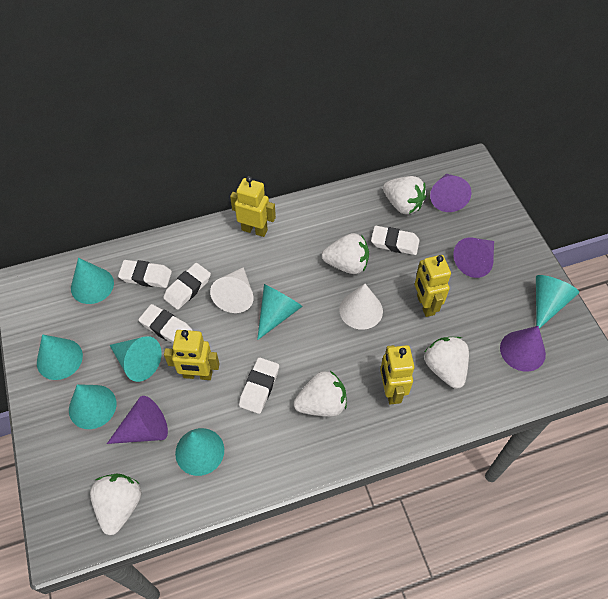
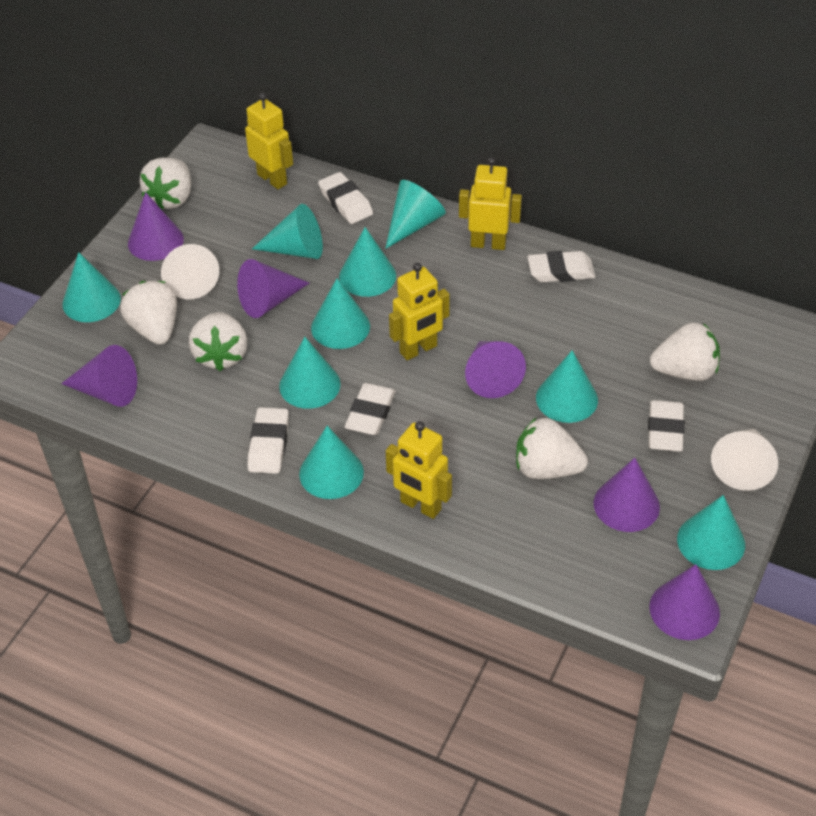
purple cone: 4 -> 6
turquoise cone: 7 -> 9

